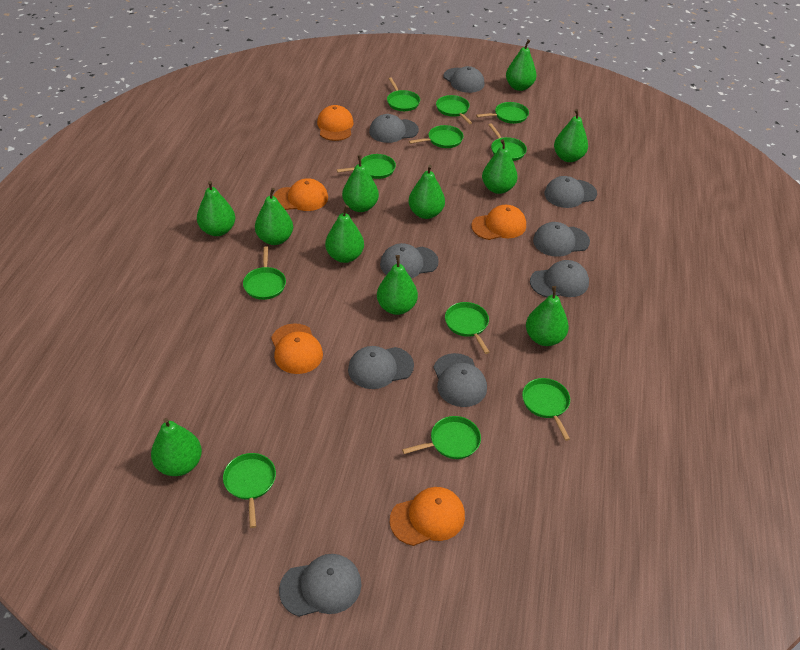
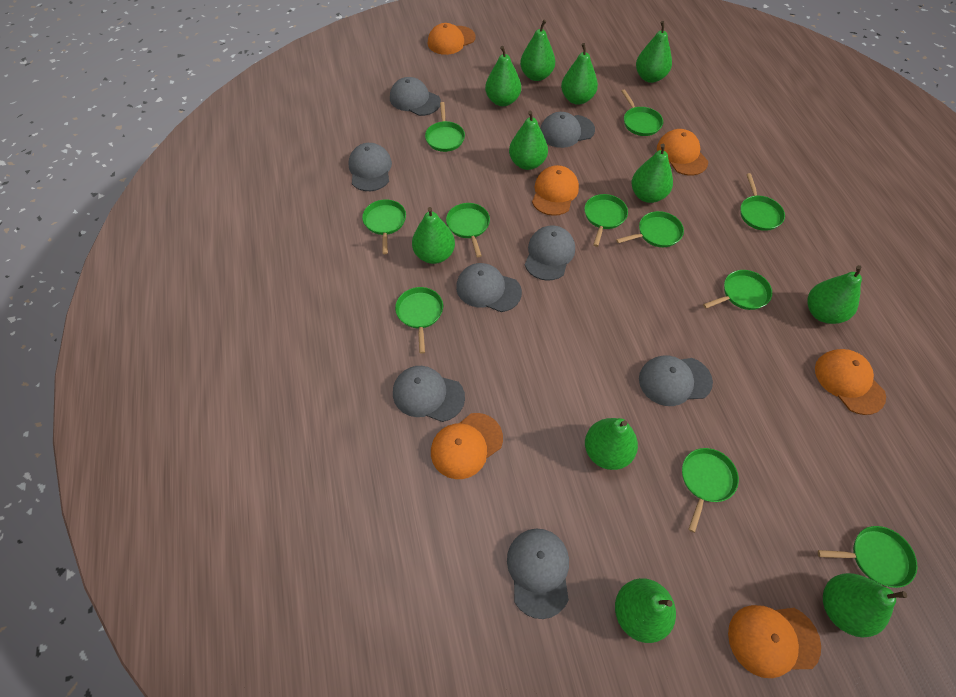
grey cap: 9 -> 8
orange cap: 5 -> 6

